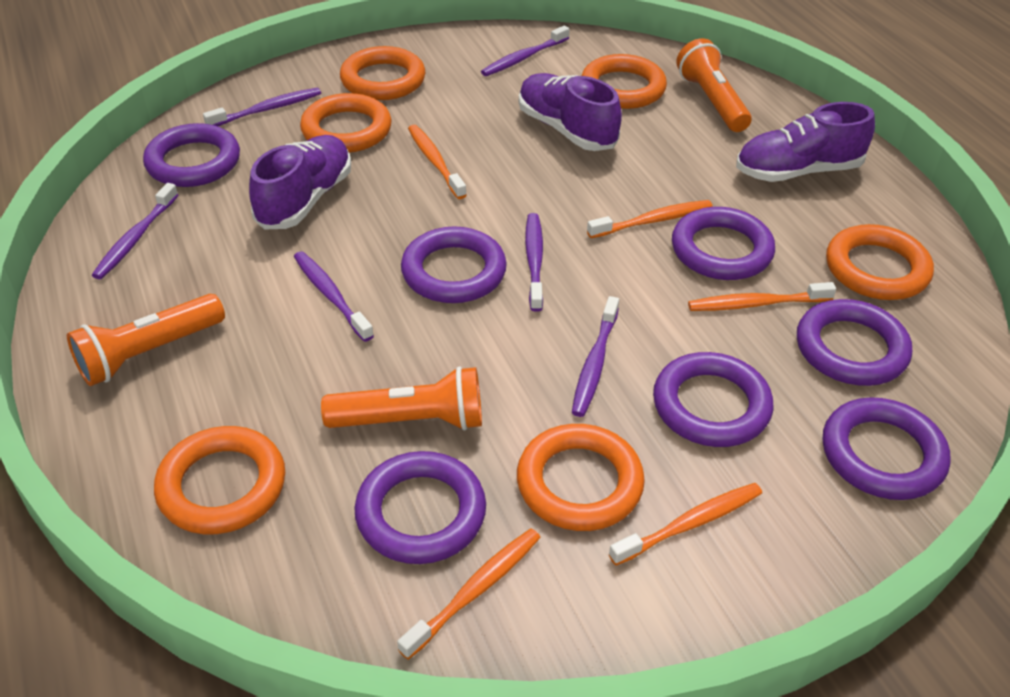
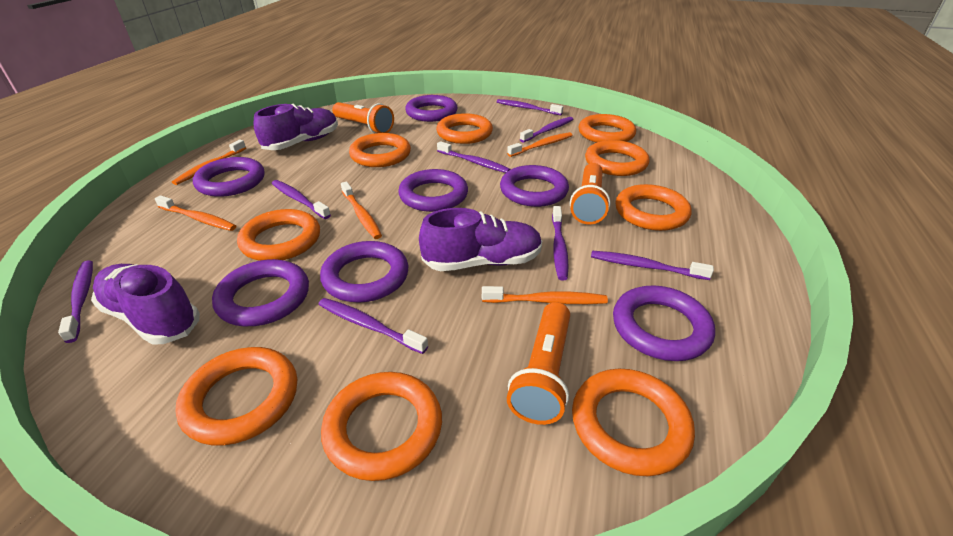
orange ring: 6 -> 9
purple toothbrush: 6 -> 8

